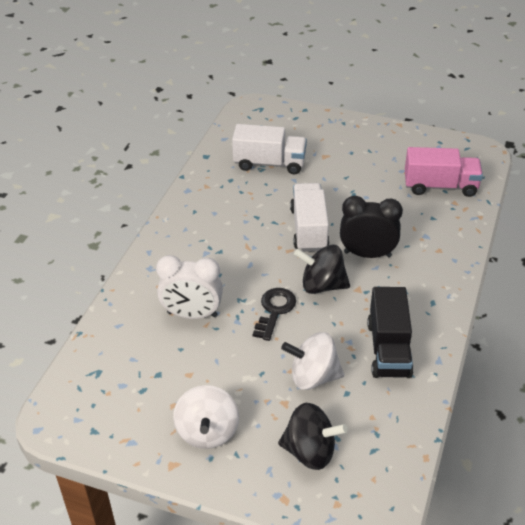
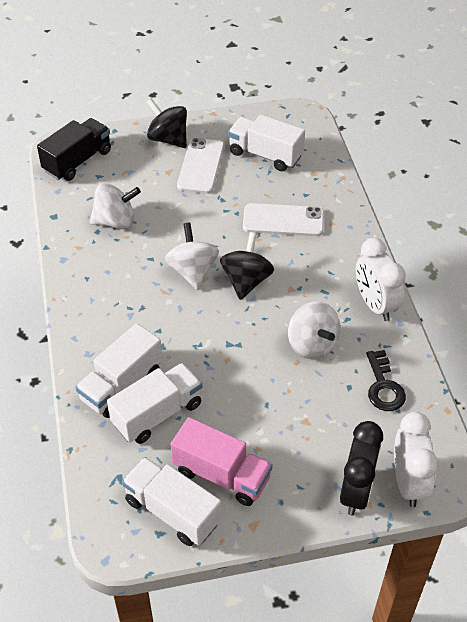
white clock: 1 -> 2
white phone: 0 -> 2
white spinning top: 2 -> 3
white truck: 2 -> 4

